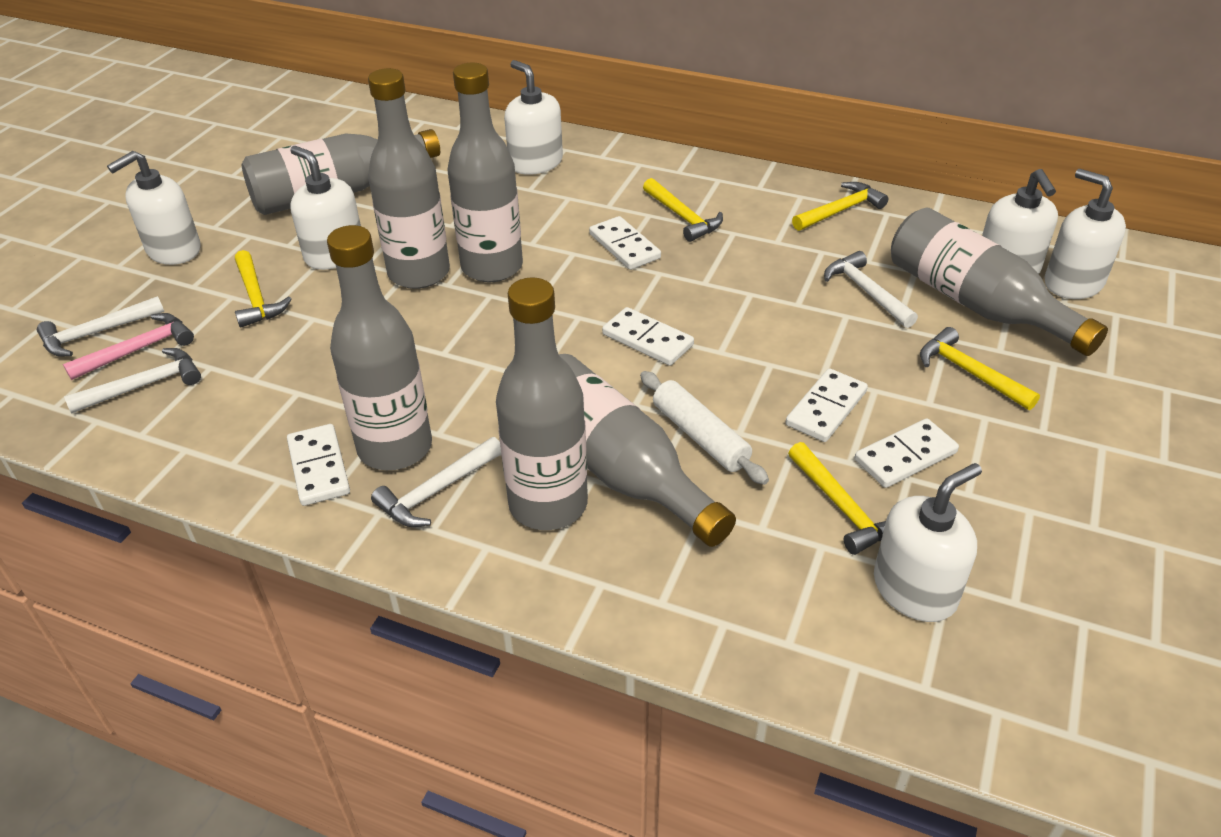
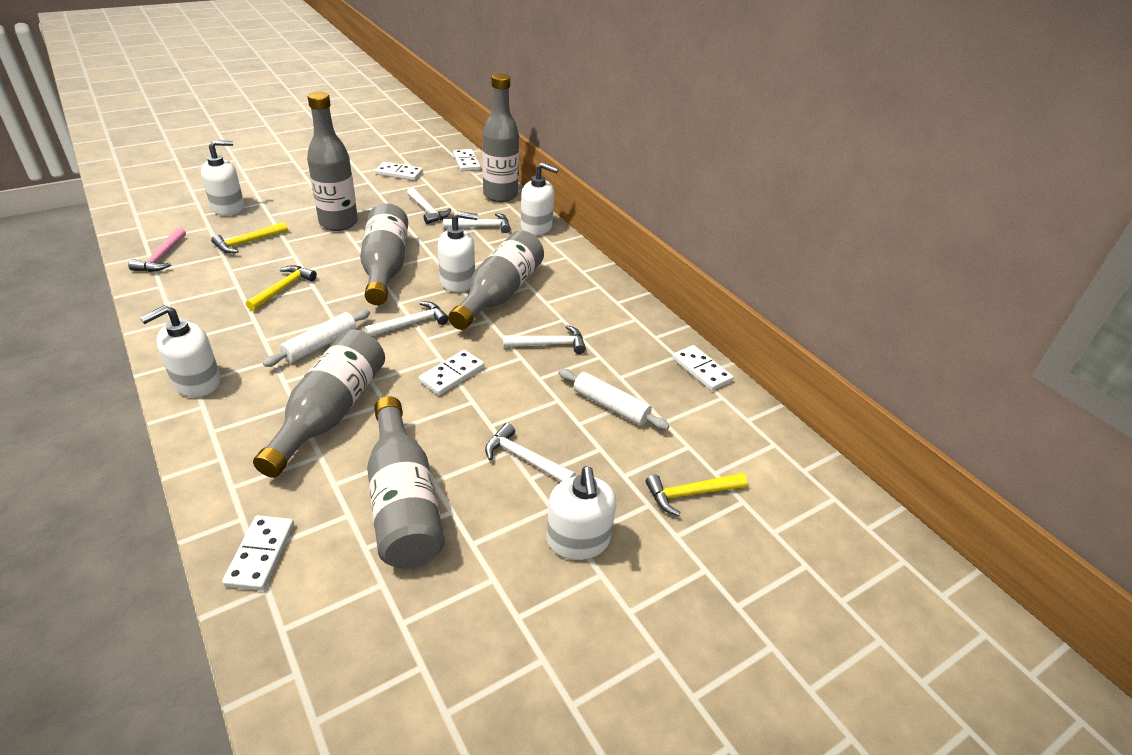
grey bottle: 7 -> 6
white hammer: 4 -> 5
white rolling pin: 1 -> 2
white soap dispenser: 6 -> 5
yellow hammer: 5 -> 3

